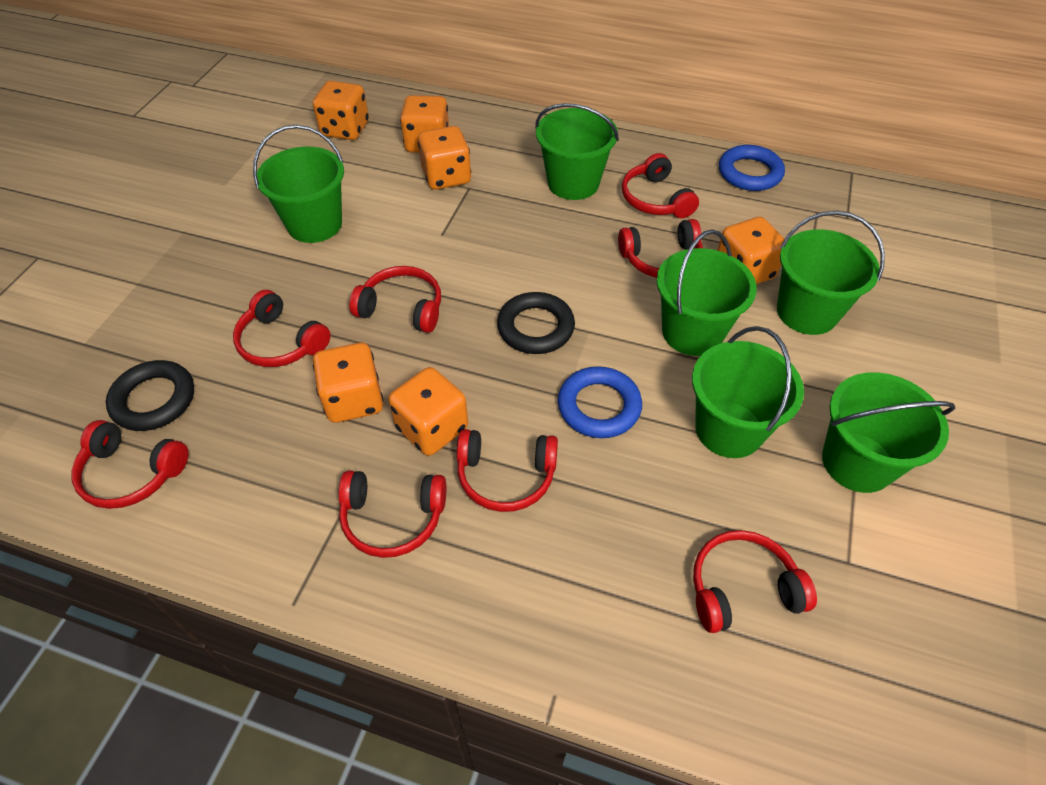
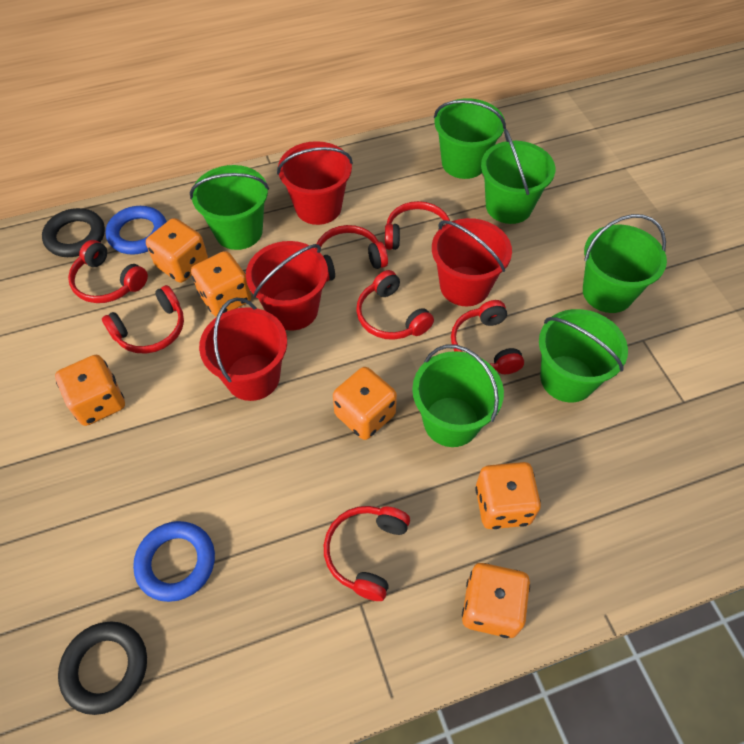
red bucket: 0 -> 4
red headphones: 8 -> 7

